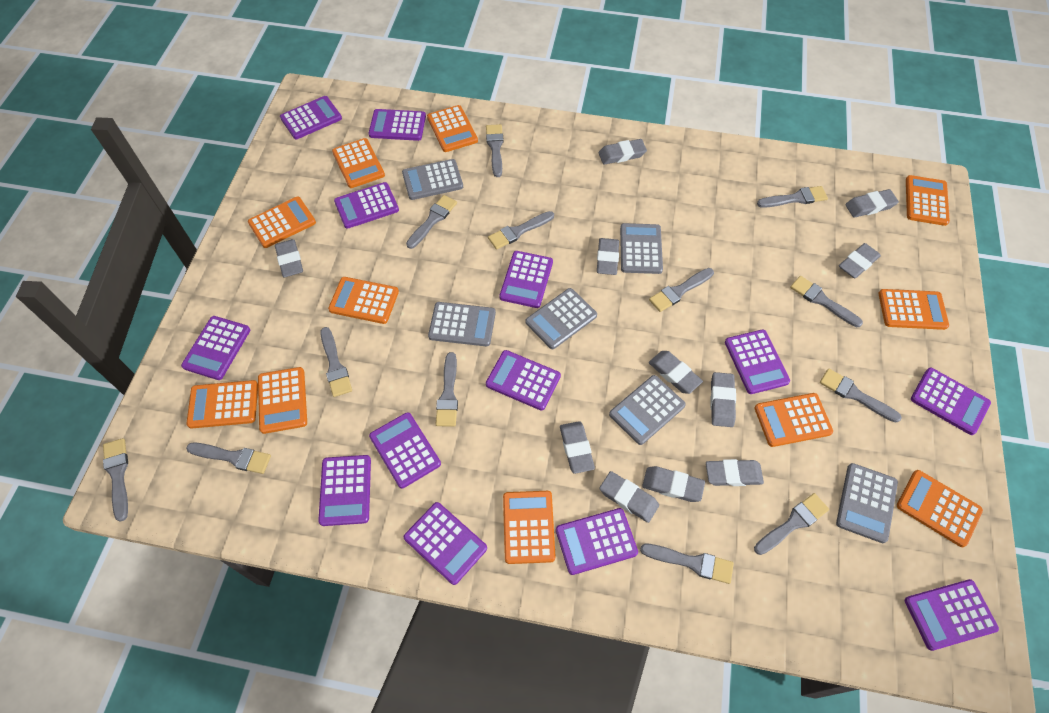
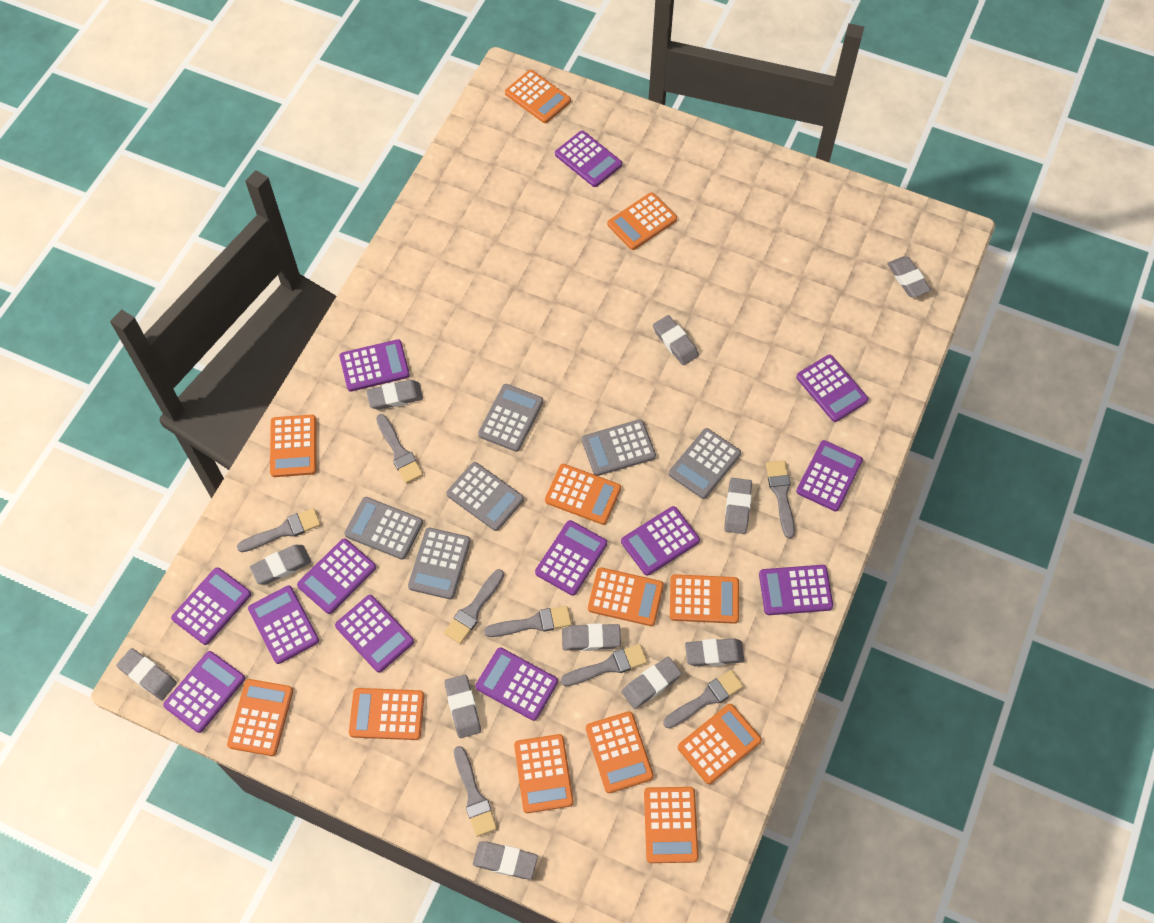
grey brush: 13 -> 8
orange calculator: 11 -> 12

